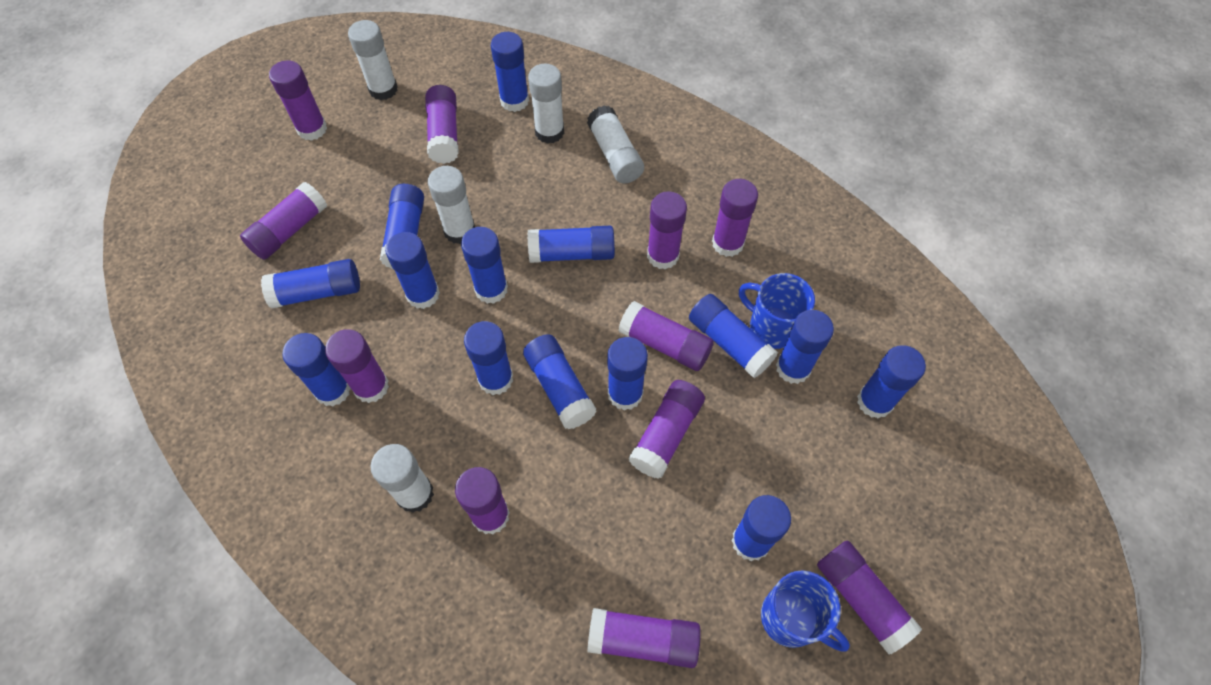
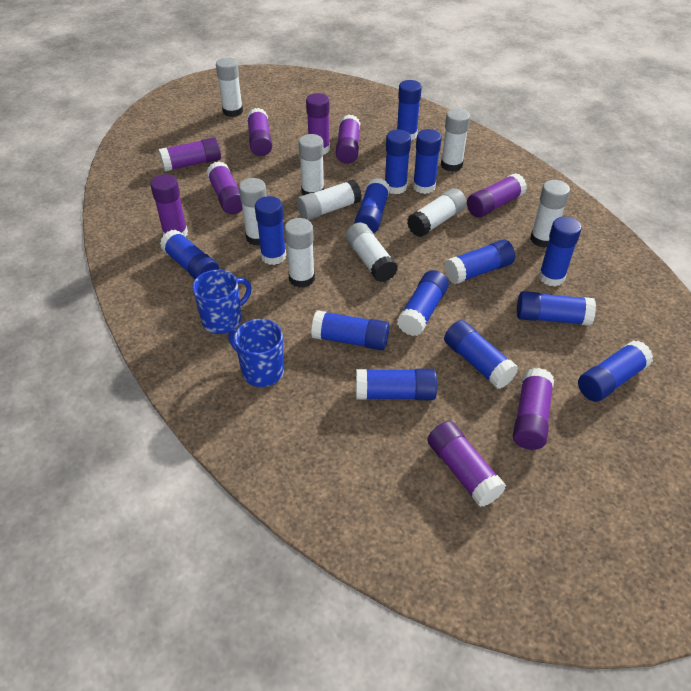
purple glue stick: 11 -> 9
white glue stick: 5 -> 9

